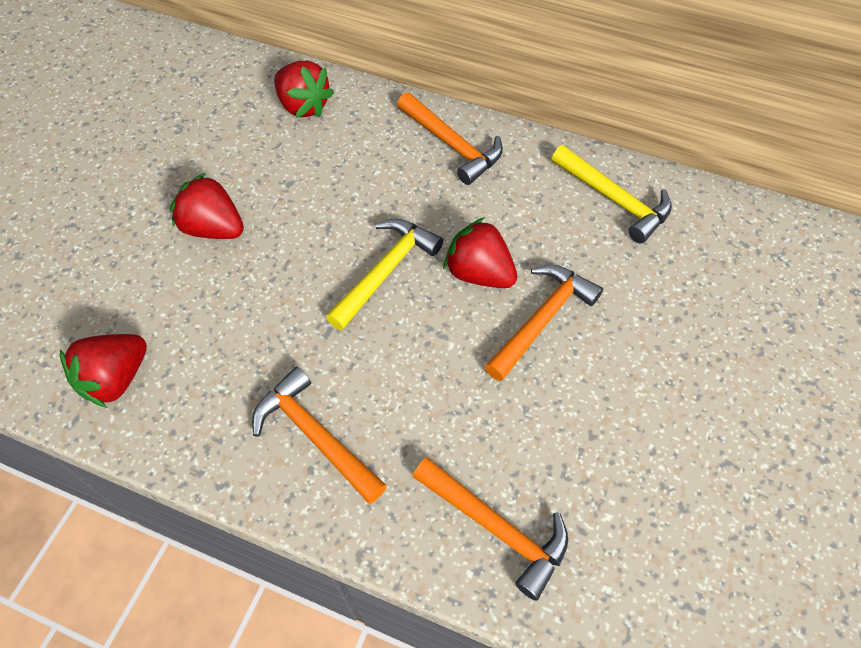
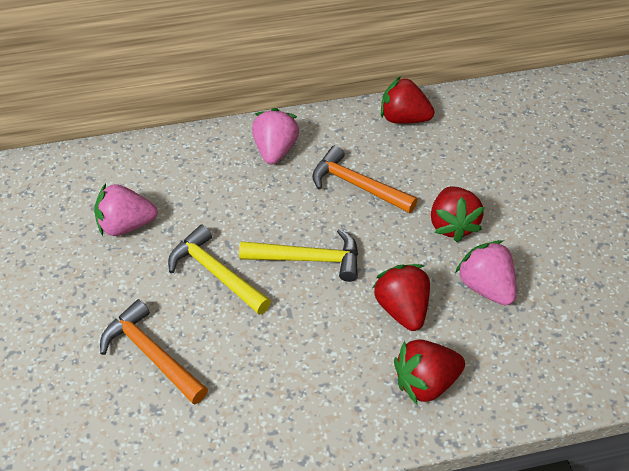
orange hammer: 4 -> 2
pink strawberry: 0 -> 3

